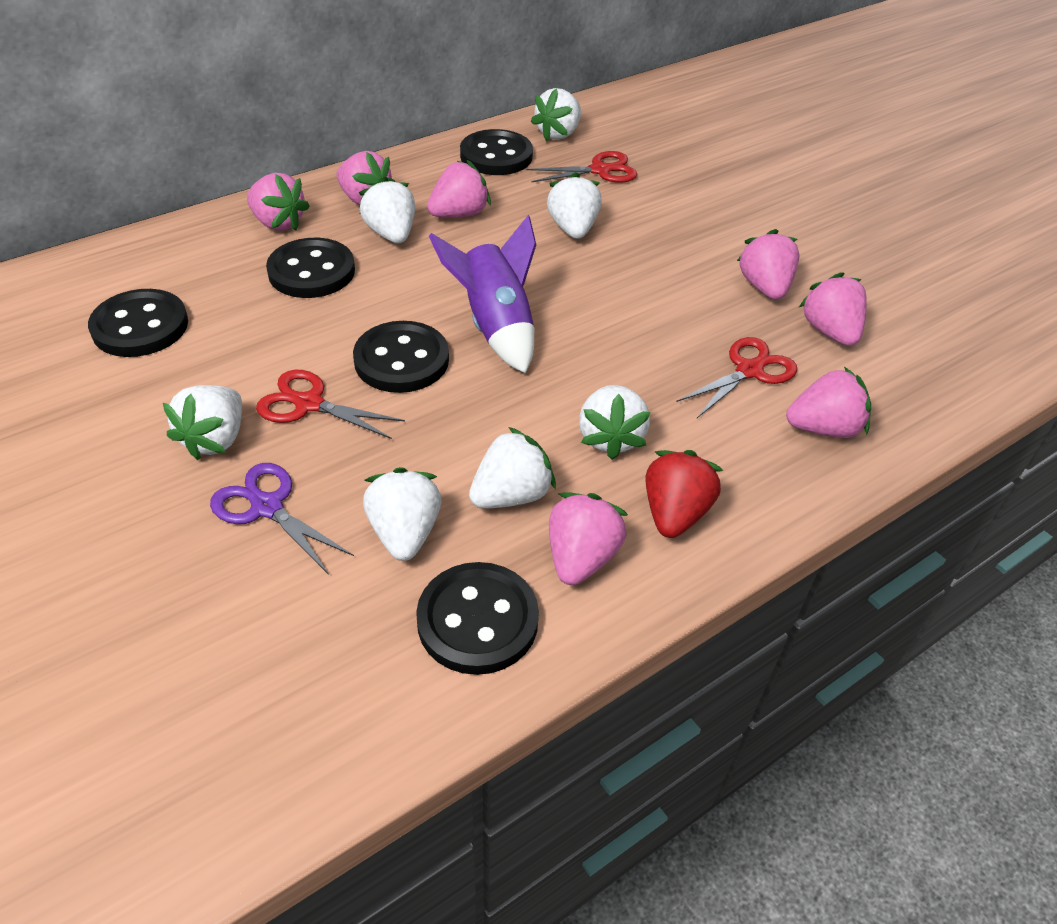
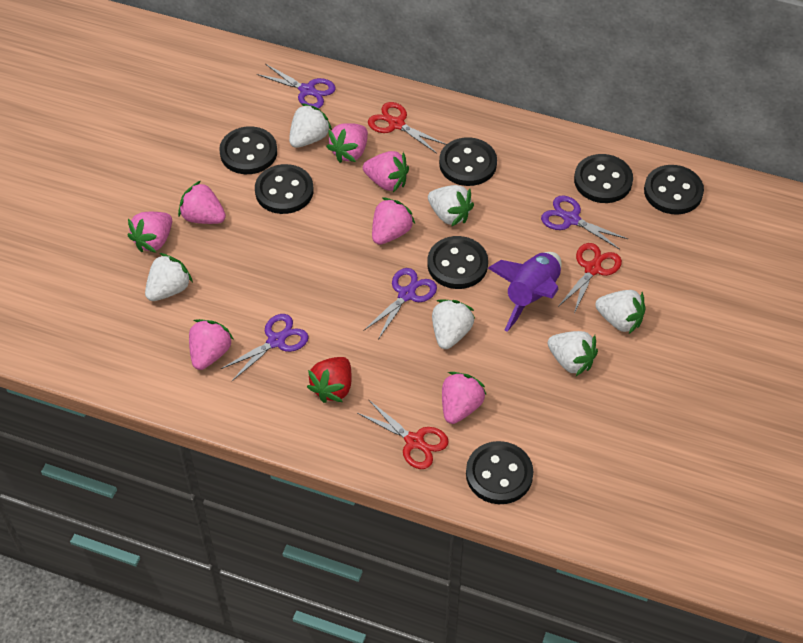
black button: 5 -> 7
purple scissors: 1 -> 4
white strawberry: 7 -> 6

